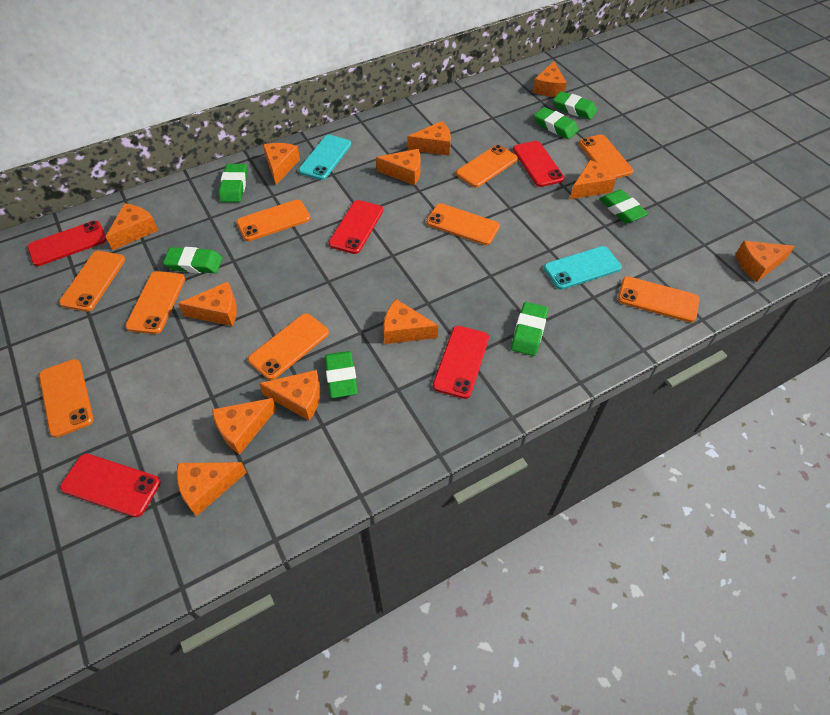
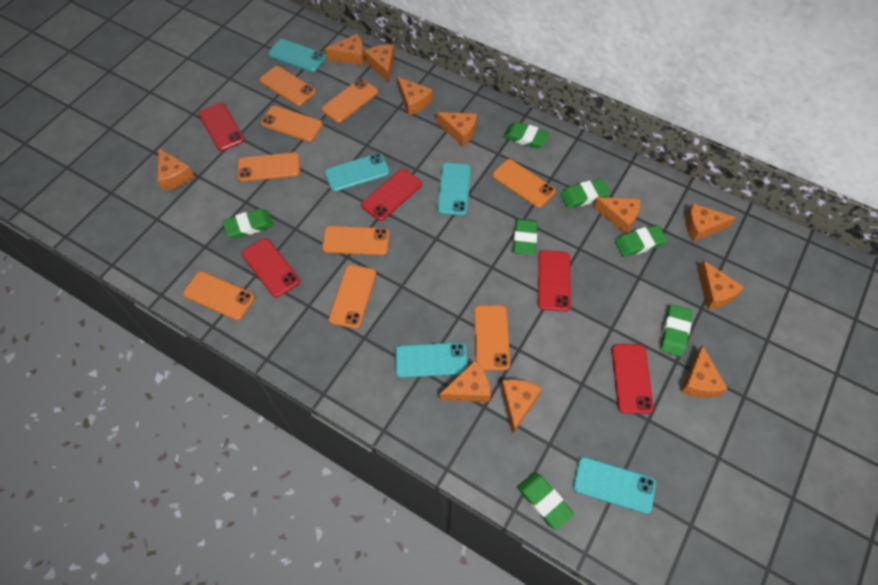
orange cheese: 12 -> 11
turquoise phone: 2 -> 5

